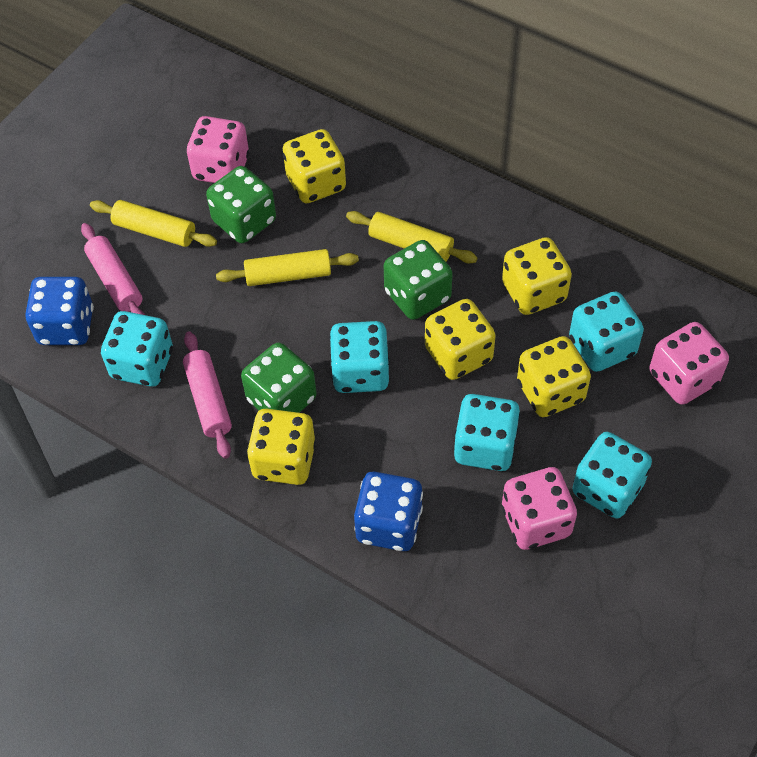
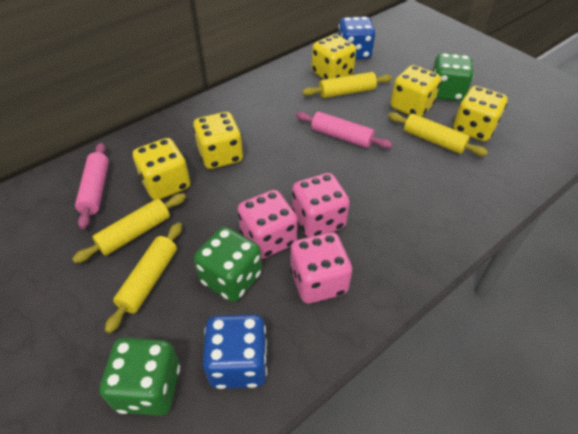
turquoise dice: 5 -> 0
yellow rolling pin: 3 -> 4

